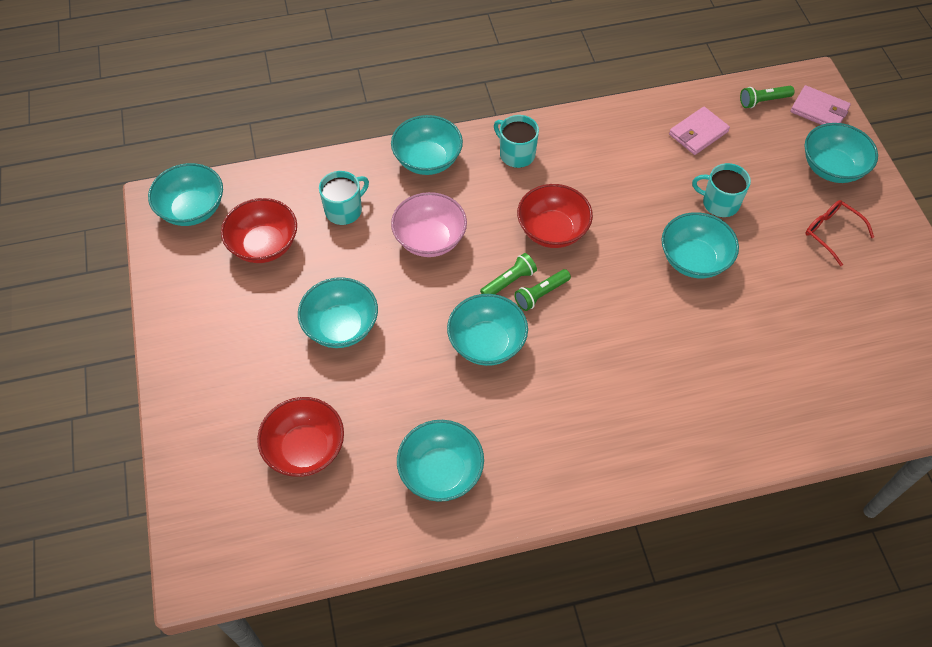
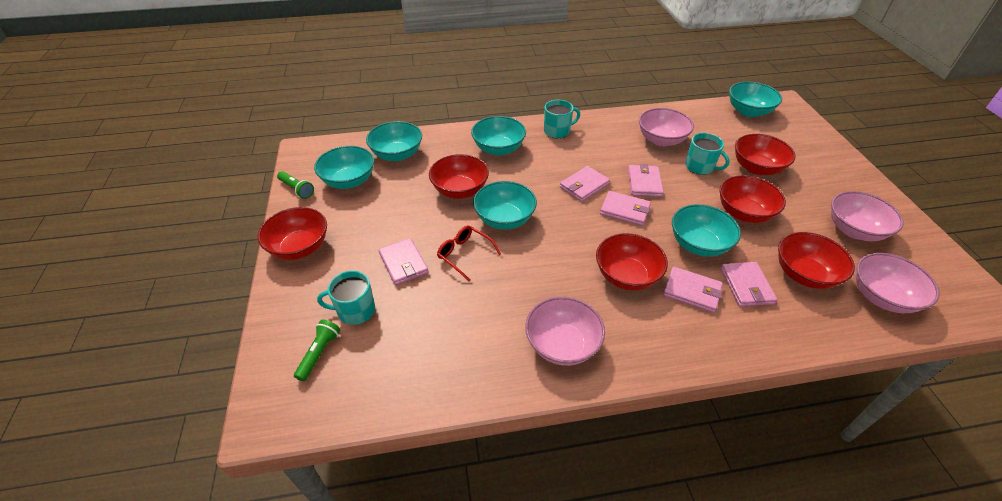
green flashlight: 3 -> 2
pink bowl: 1 -> 4
pink wallet: 2 -> 6
red bowl: 3 -> 6
turquoise bowl: 7 -> 6

